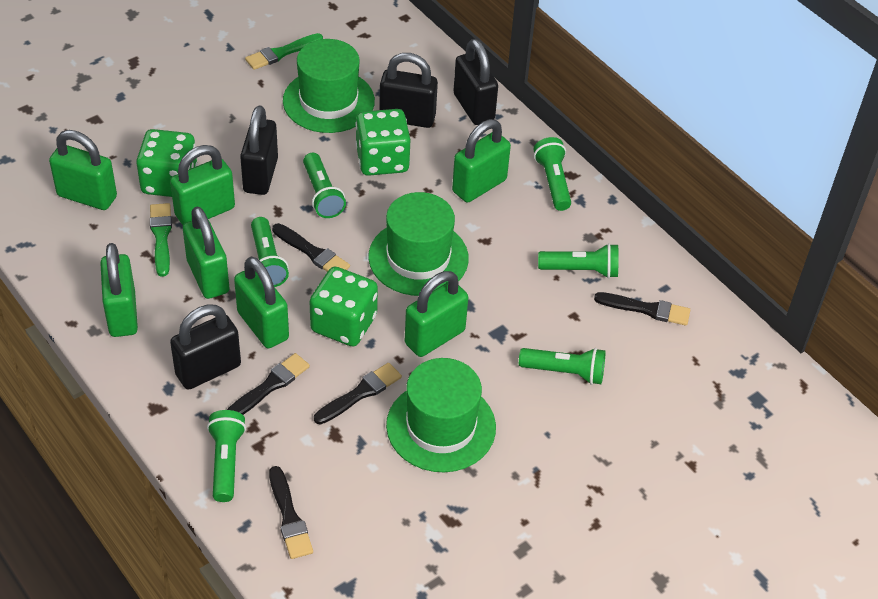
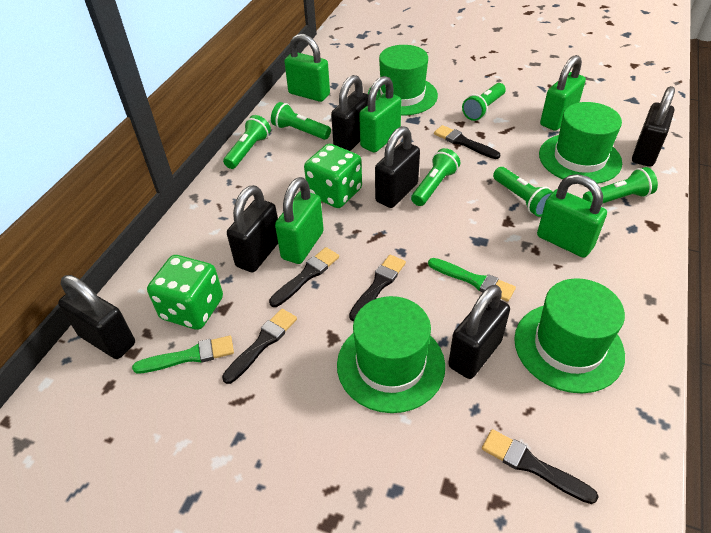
black padlock: 4 -> 6
green dice: 3 -> 2
green hat: 3 -> 4
green padlock: 7 -> 5

